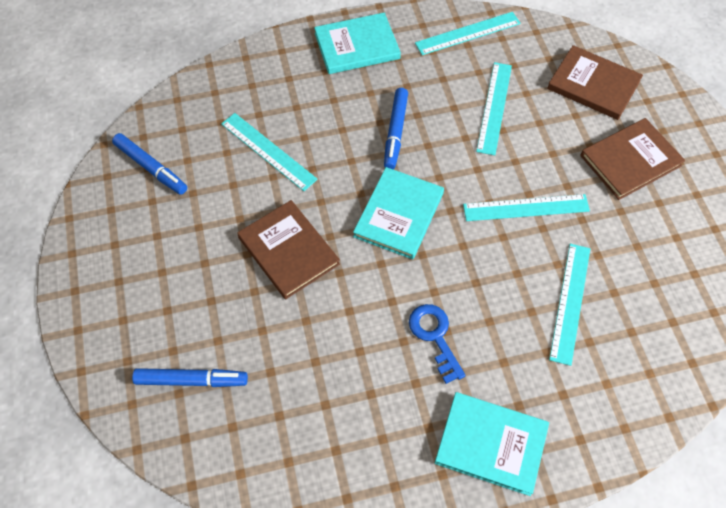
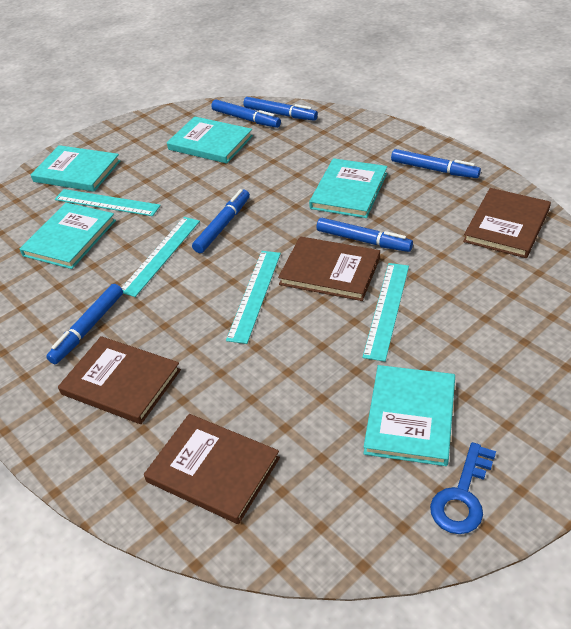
blue marker: 3 -> 6
brown book: 3 -> 4
turquoise book: 3 -> 5
turquoise ruler: 5 -> 4

